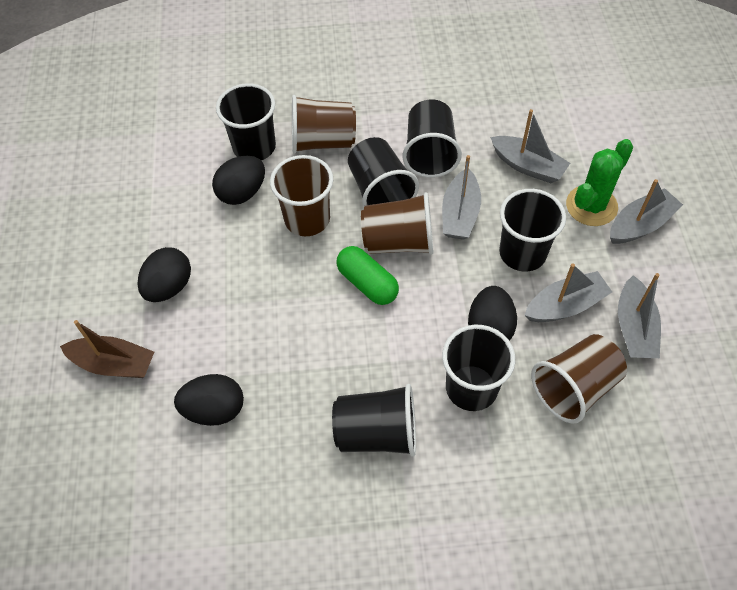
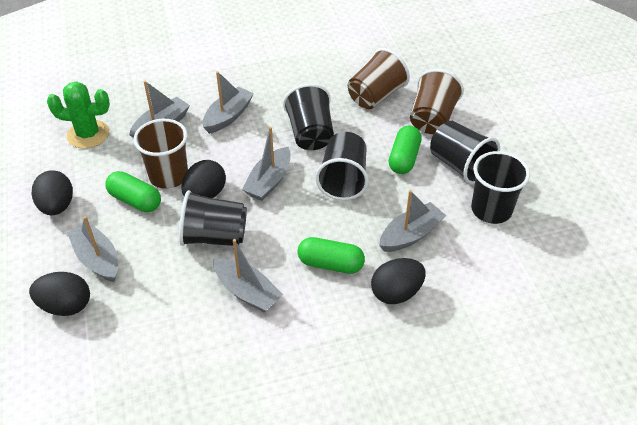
black cup: 6 -> 5
brown boat: 1 -> 0
brown cup: 4 -> 3
green capsule: 1 -> 3
grey boat: 5 -> 6

